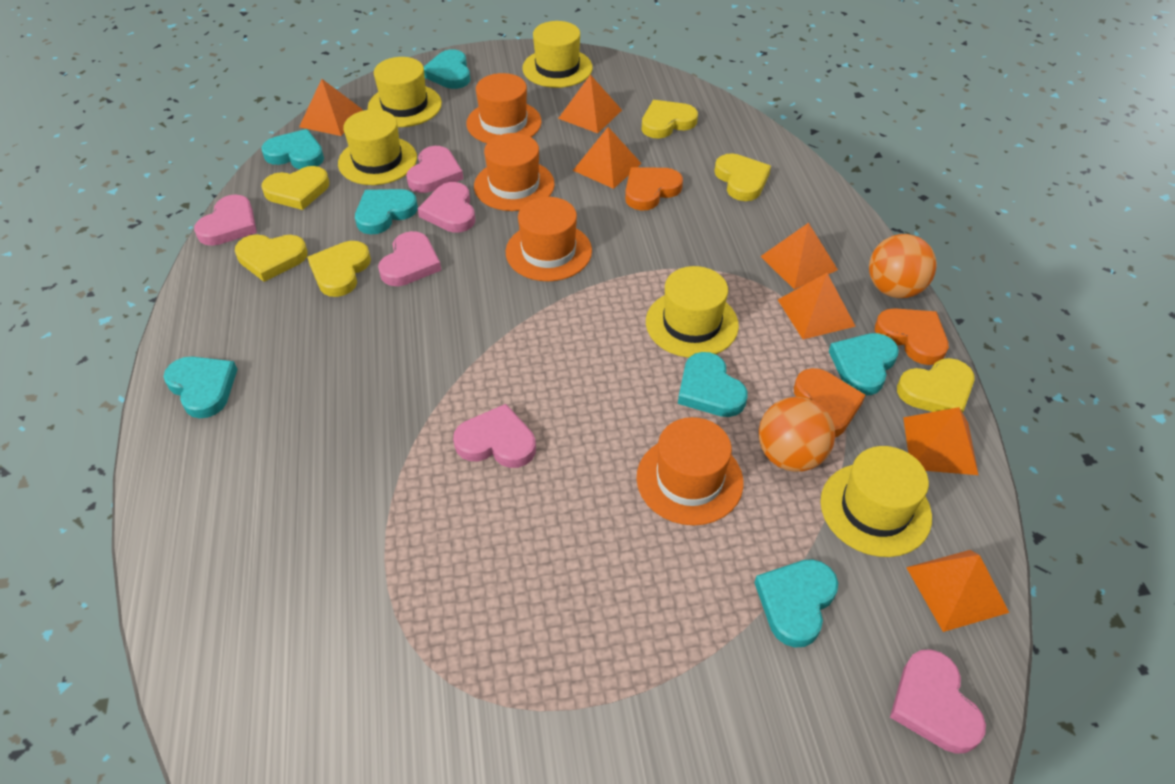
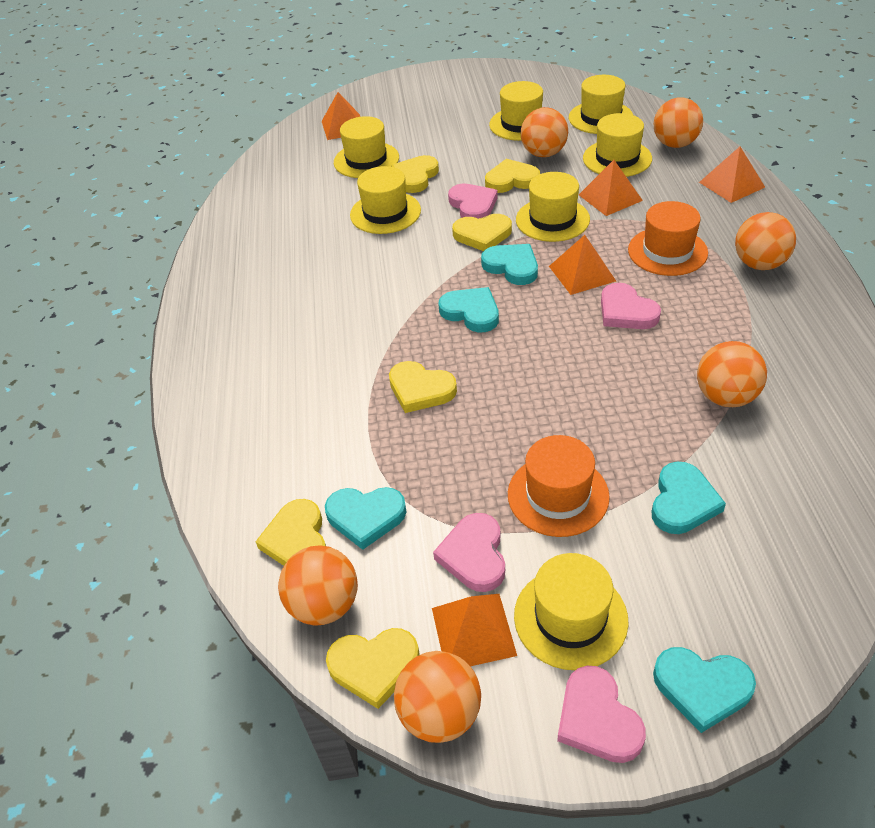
orange ball: 2 -> 6
orange hat: 4 -> 2
orange heart: 3 -> 0
orange pyramid: 7 -> 5
pink heart: 6 -> 4
turquoise heart: 7 -> 5
yellow hat: 5 -> 7

